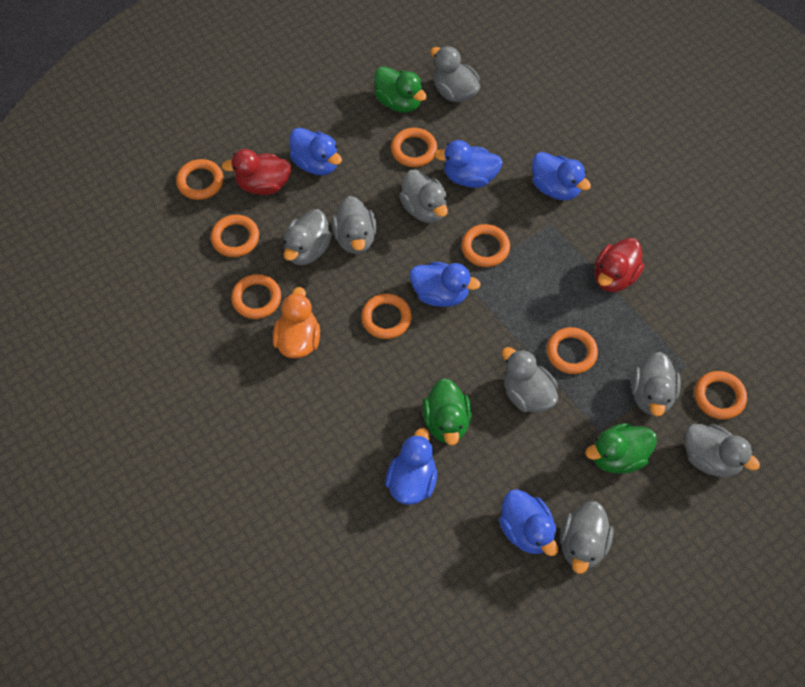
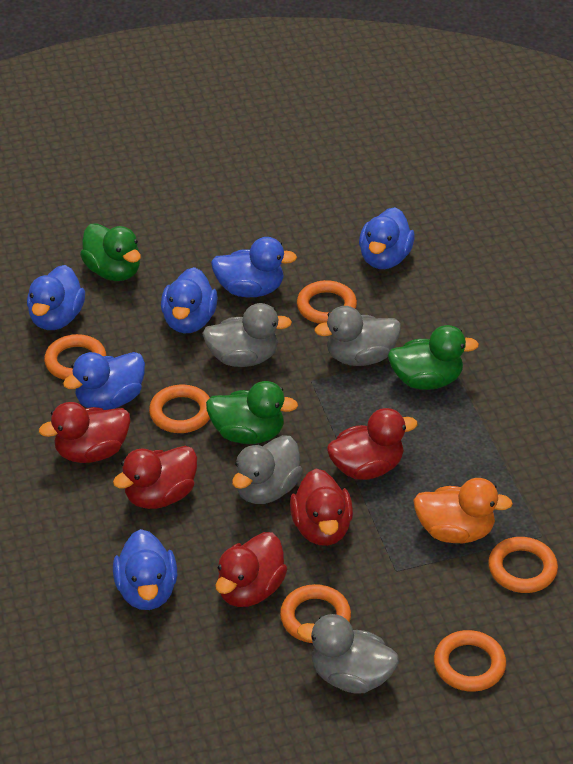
grey duck: 8 -> 4
orange ring: 8 -> 6
red duck: 2 -> 5

